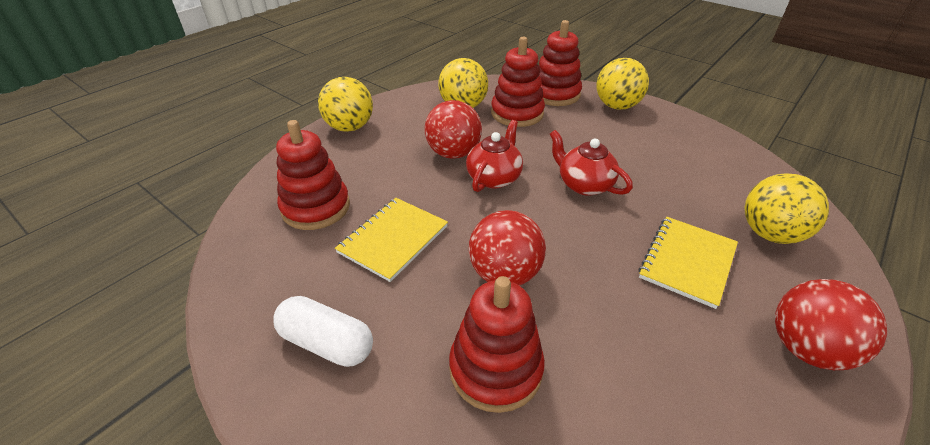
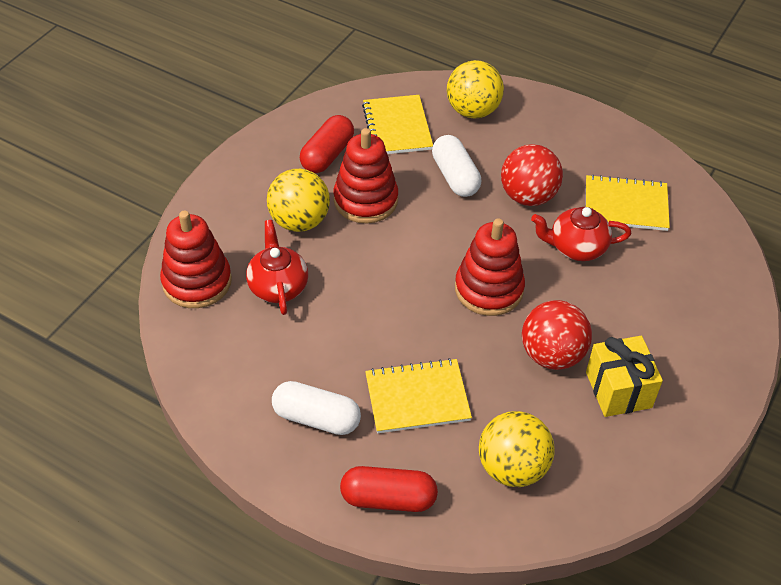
red ball: 3 -> 2
red capsule: 0 -> 2
red stacking toy: 4 -> 3
white capsule: 1 -> 2
yellow ball: 4 -> 3
yellow gift: 0 -> 1
yellow notebook: 2 -> 3

